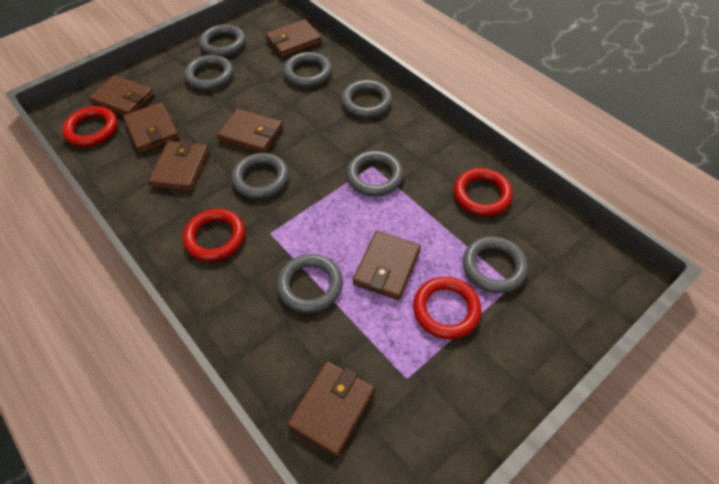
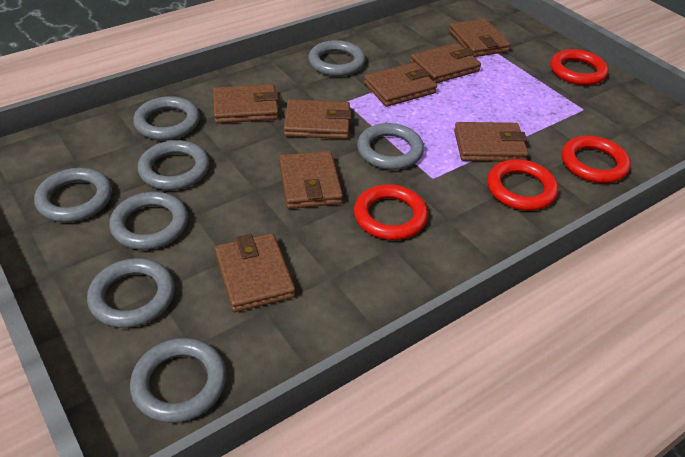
brown wallet: 7 -> 8

